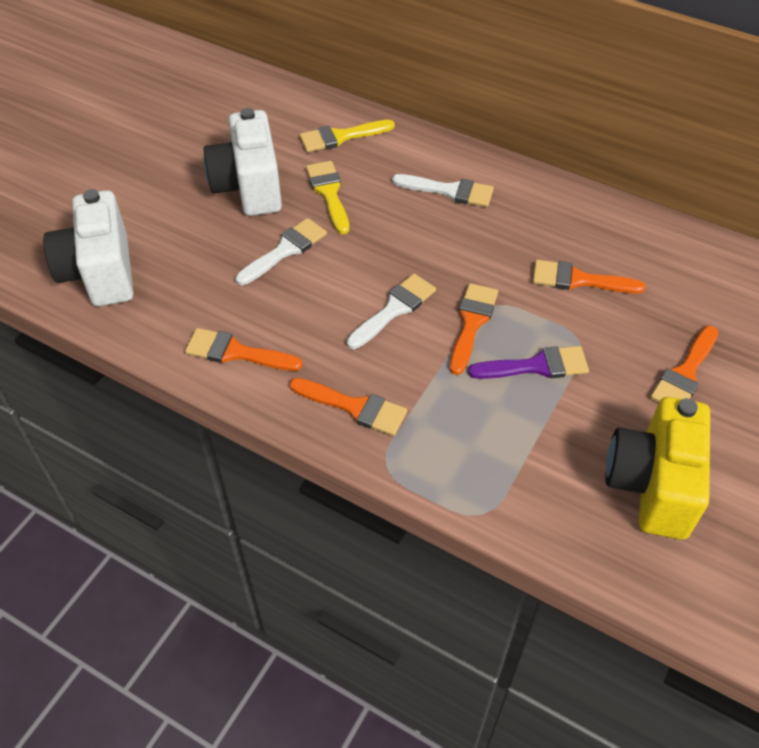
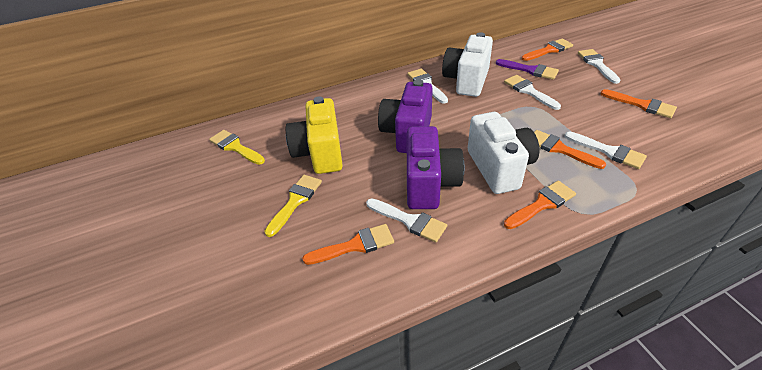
purple camera: 0 -> 2
white brush: 3 -> 5

